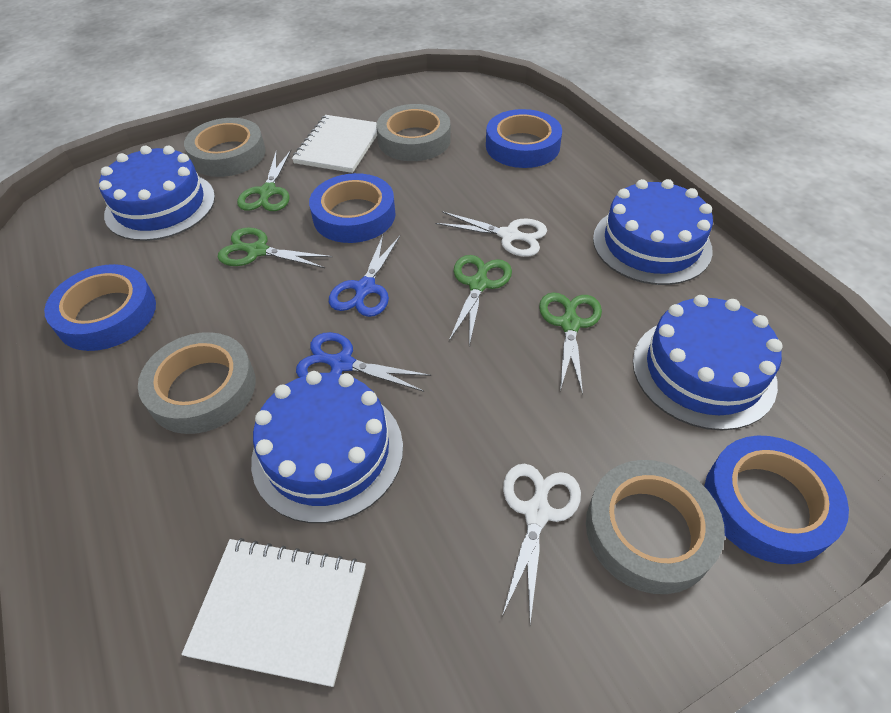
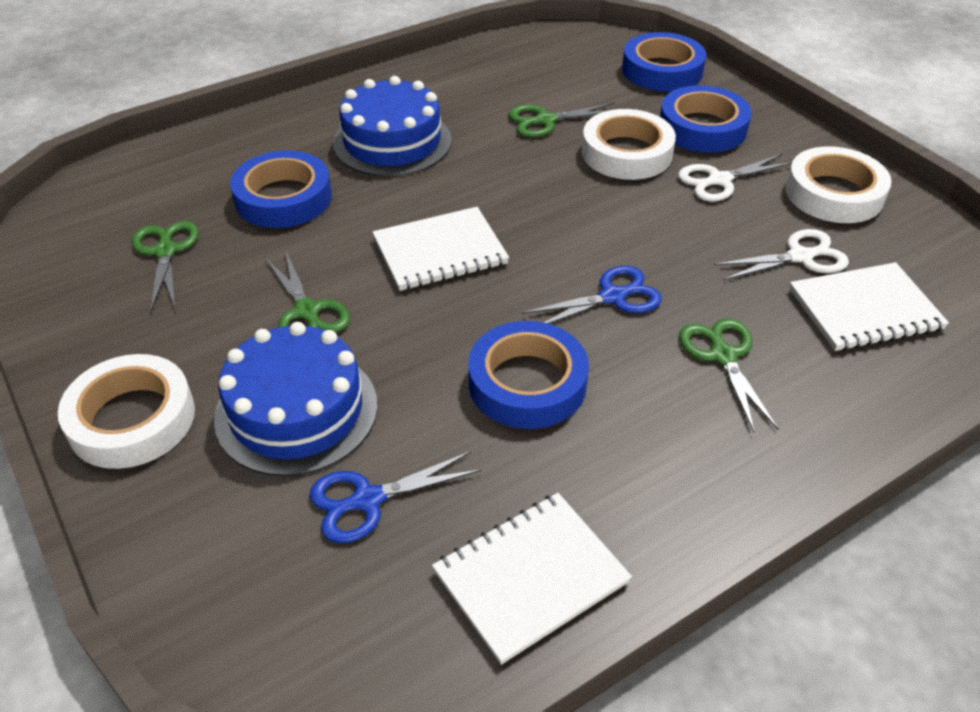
blue cake: 4 -> 2
grey tape: 4 -> 0
white notebook: 2 -> 3
white tape: 0 -> 3

